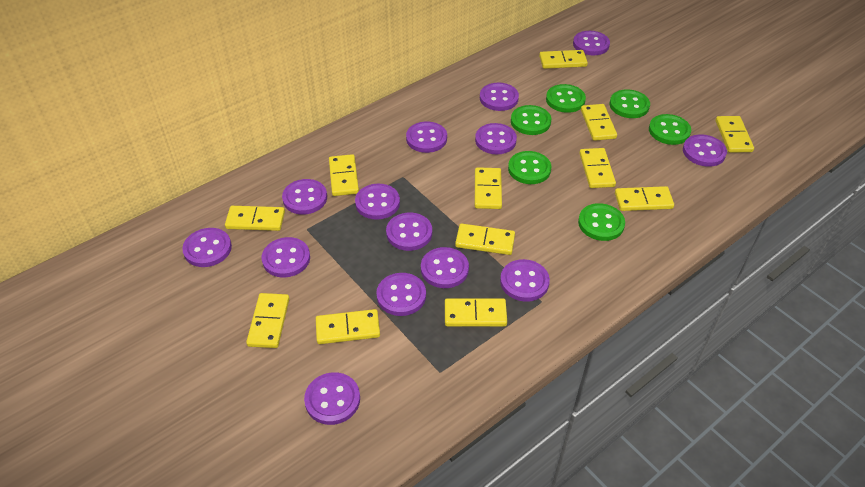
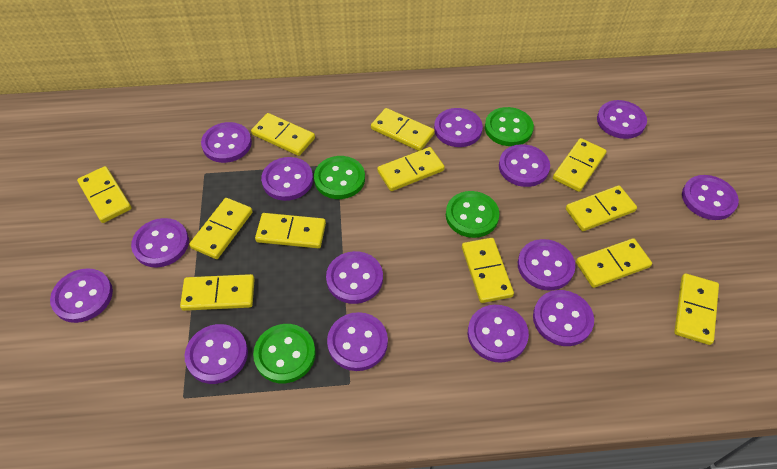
green button: 6 -> 4

